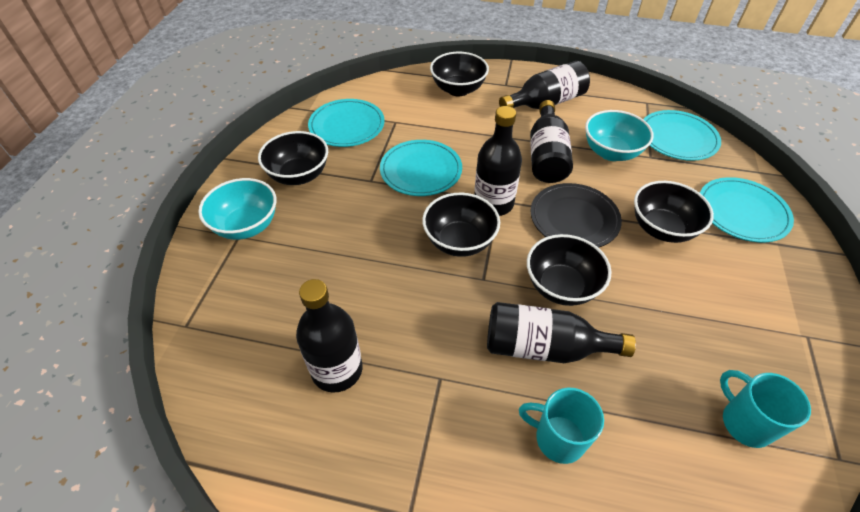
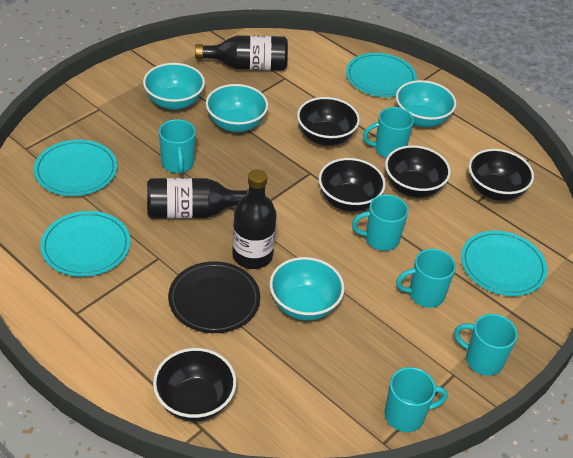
black bottle: 5 -> 3
turquoise bowl: 2 -> 4
turquoise mug: 2 -> 6

